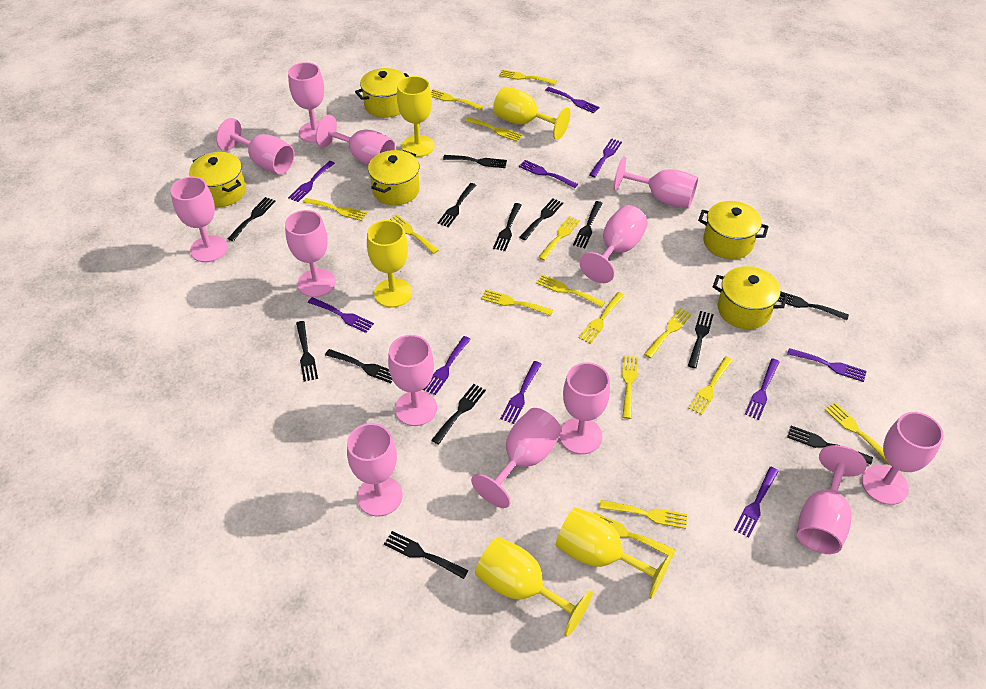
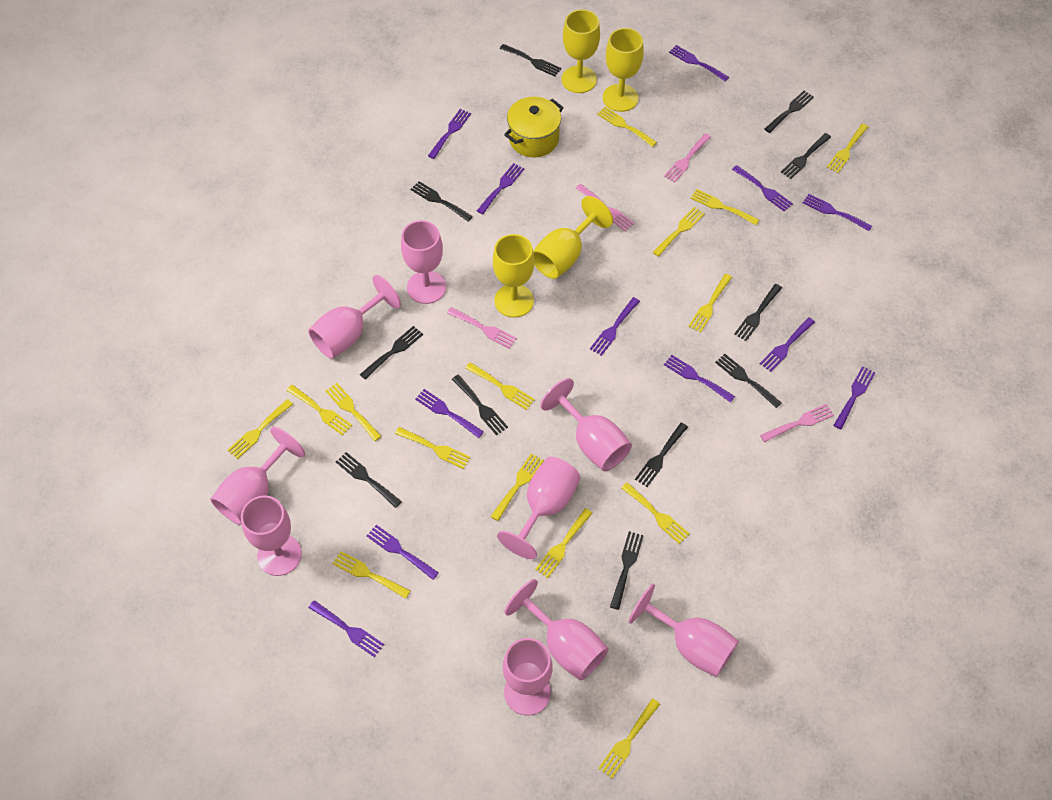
black fork: 13 -> 11
pink fork: 0 -> 4
pink goblet: 13 -> 9
purple fork: 10 -> 12
yellow goblet: 5 -> 4
yellow pot: 5 -> 1

